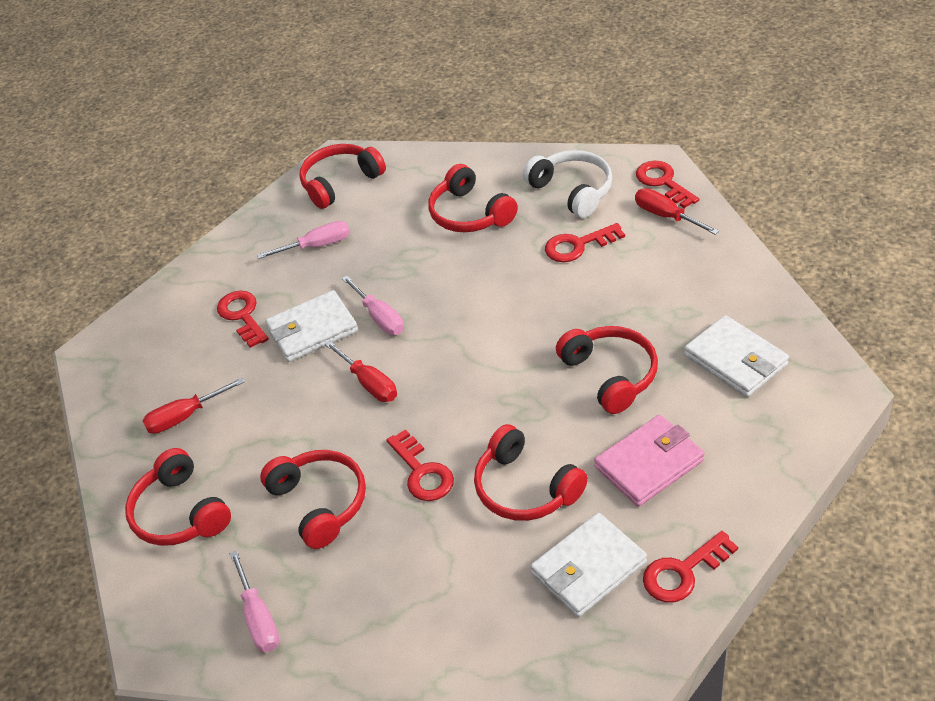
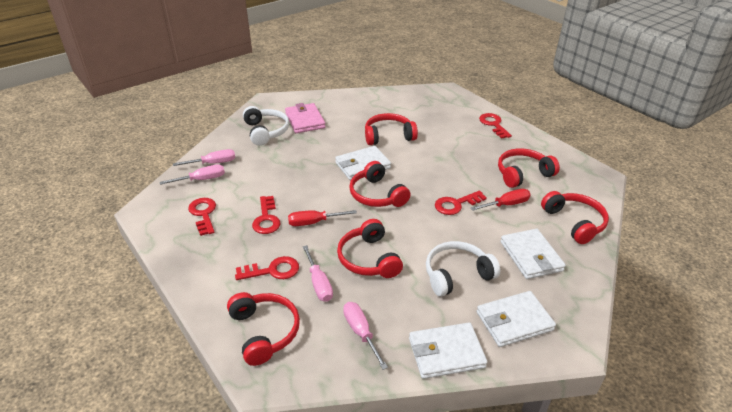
pink screwdriver: 3 -> 4
red screwdriver: 3 -> 2
white headphones: 1 -> 2
white wallet: 3 -> 4

